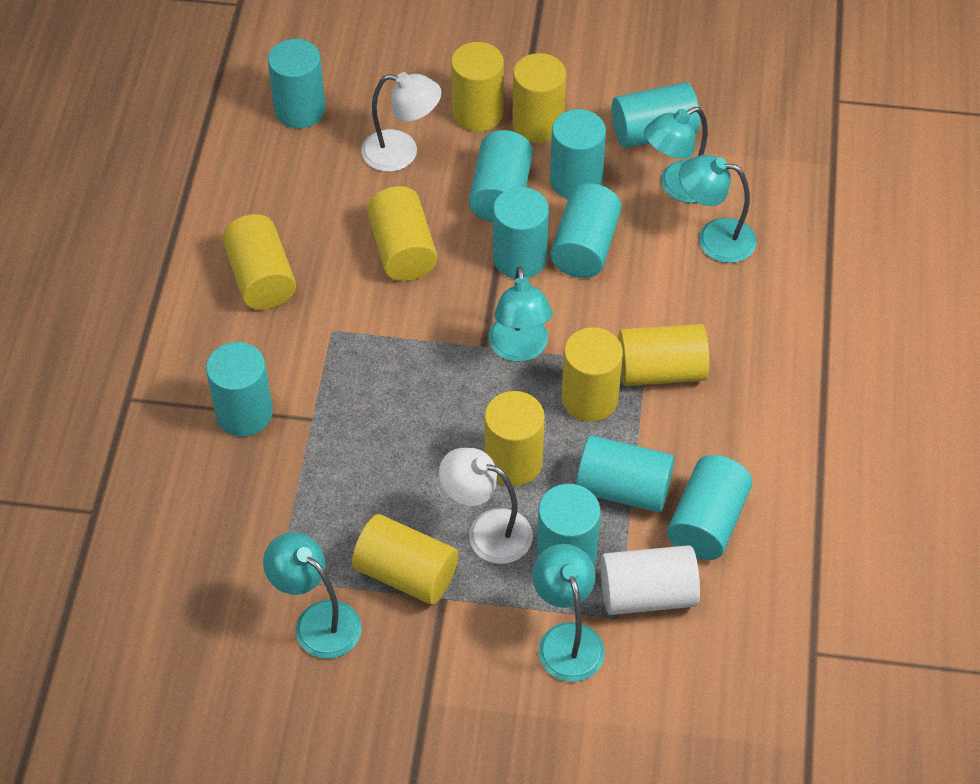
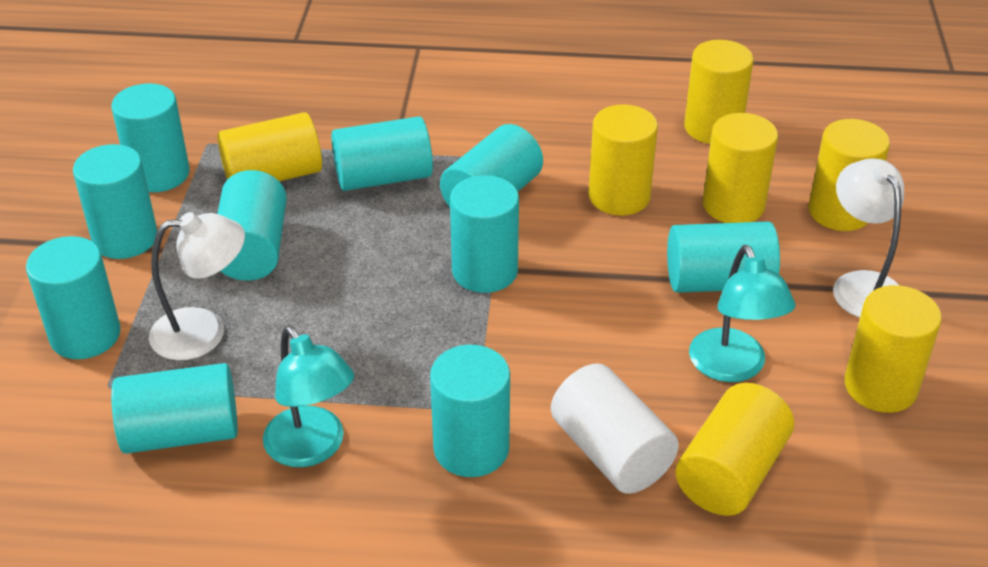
turquoise lamp: 5 -> 2
yellow cylinder: 8 -> 7

